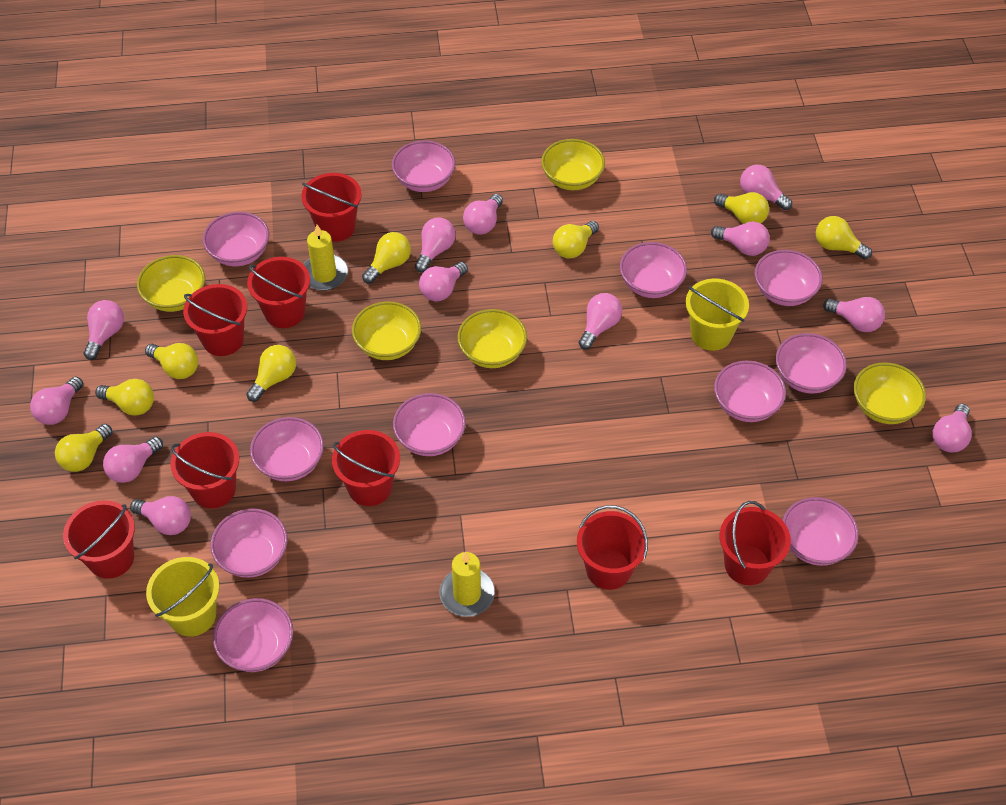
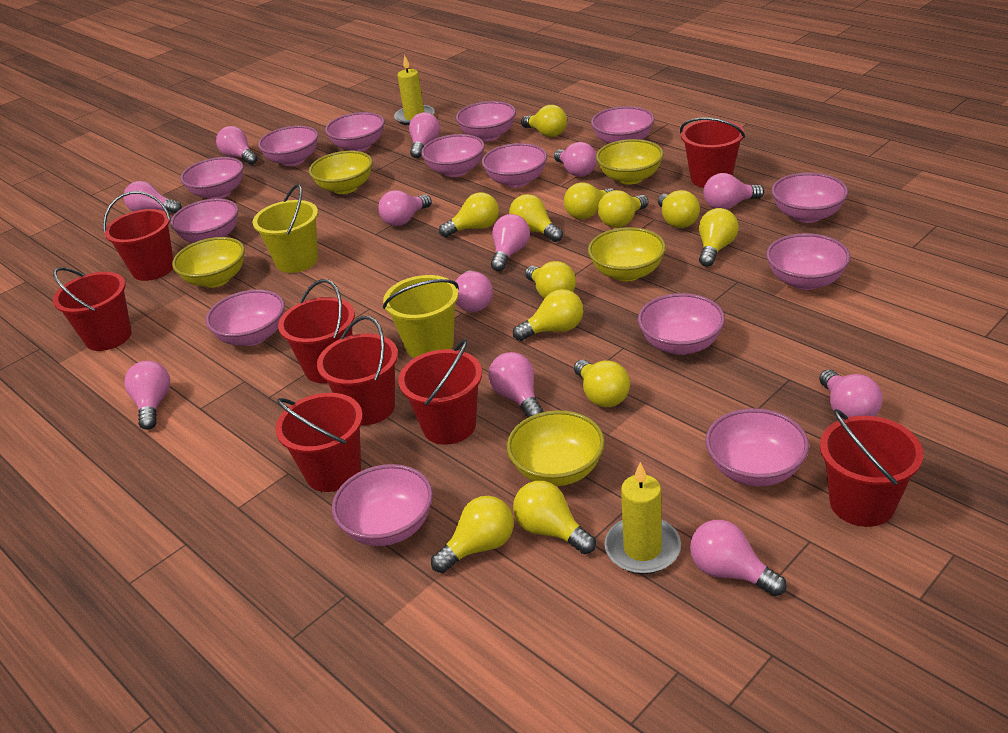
pink bowl: 11 -> 14
yellow light bulb: 8 -> 12

